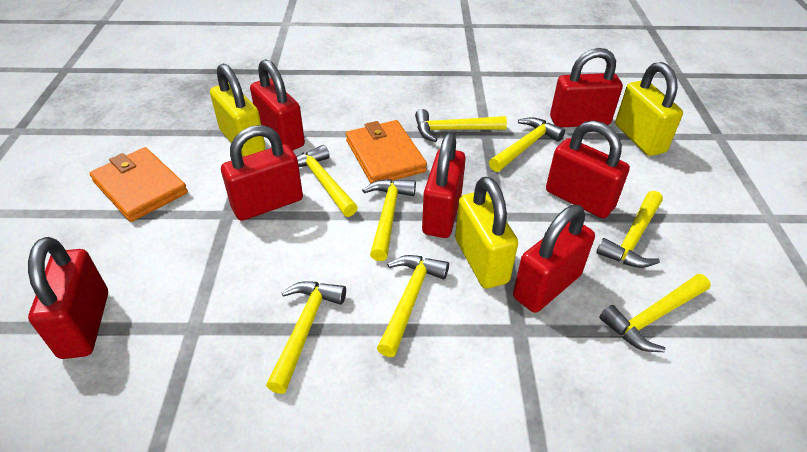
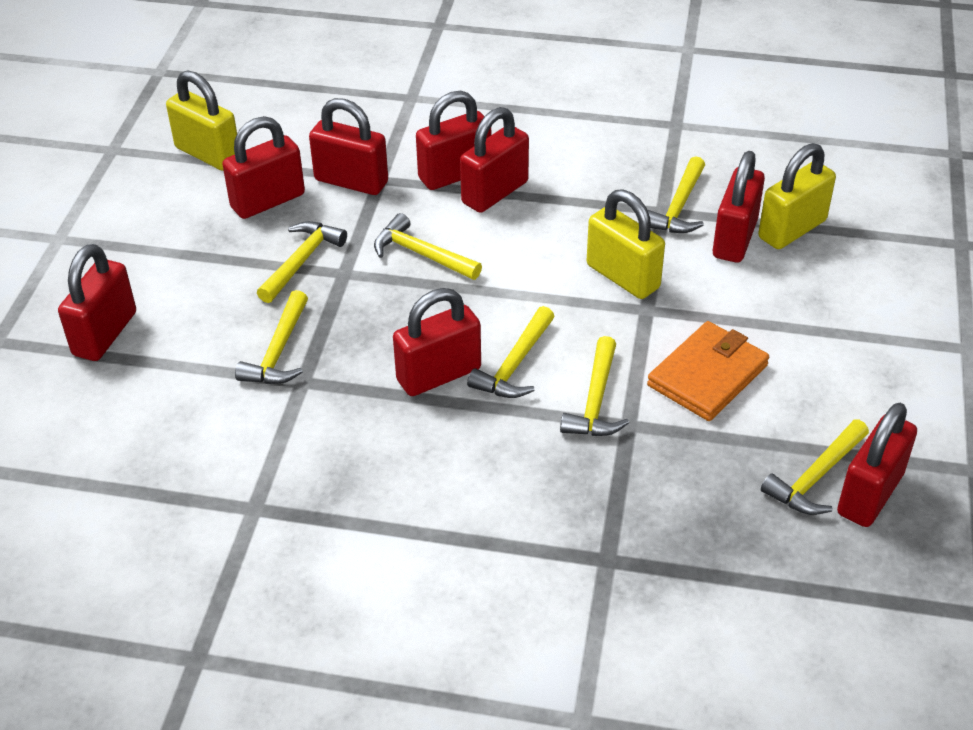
orange wallet: 2 -> 1
red padlock: 7 -> 8
yellow hammer: 8 -> 7

